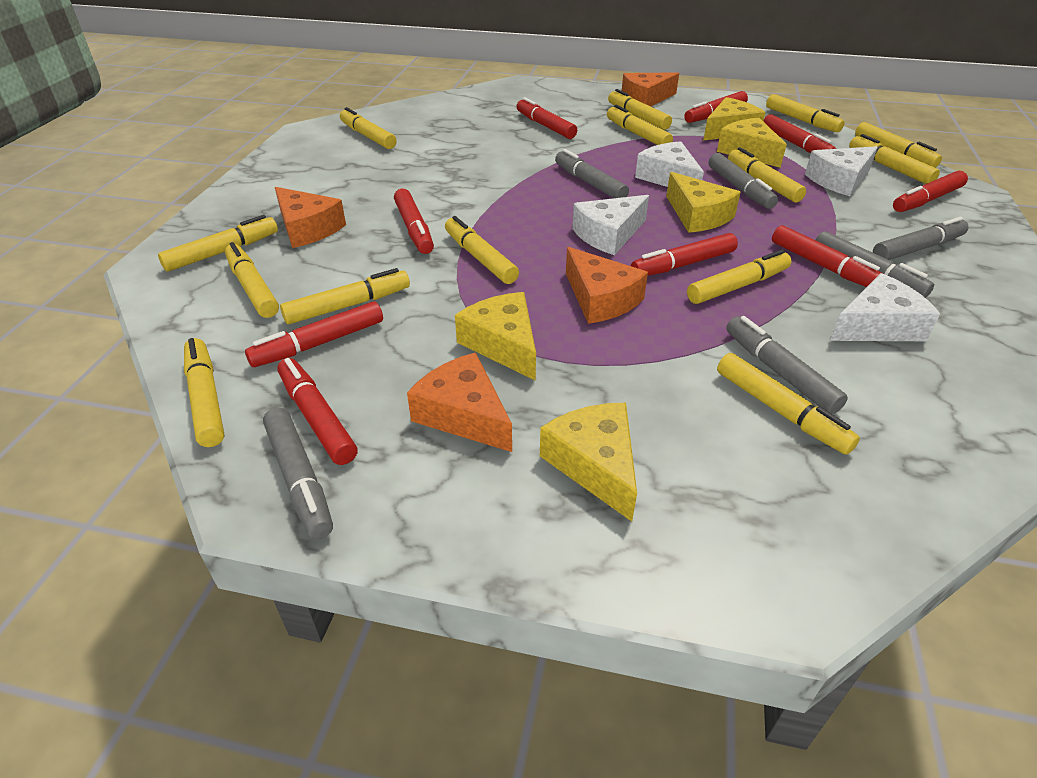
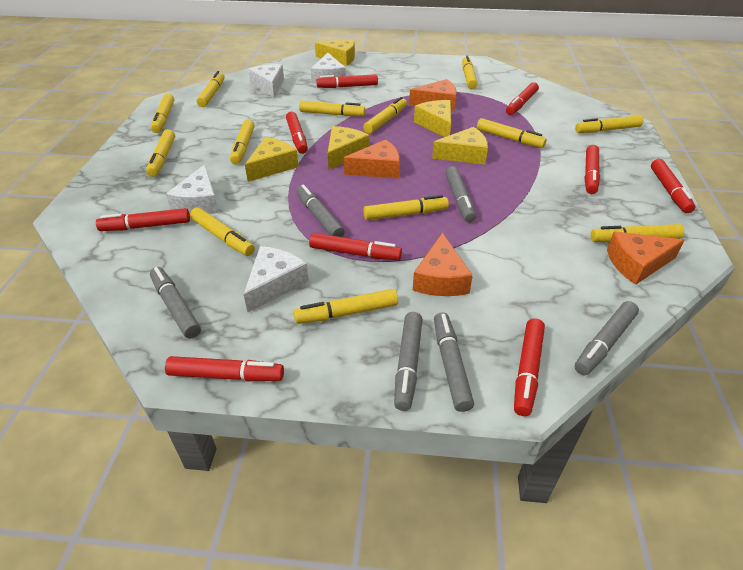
yellow marker: 14 -> 13

